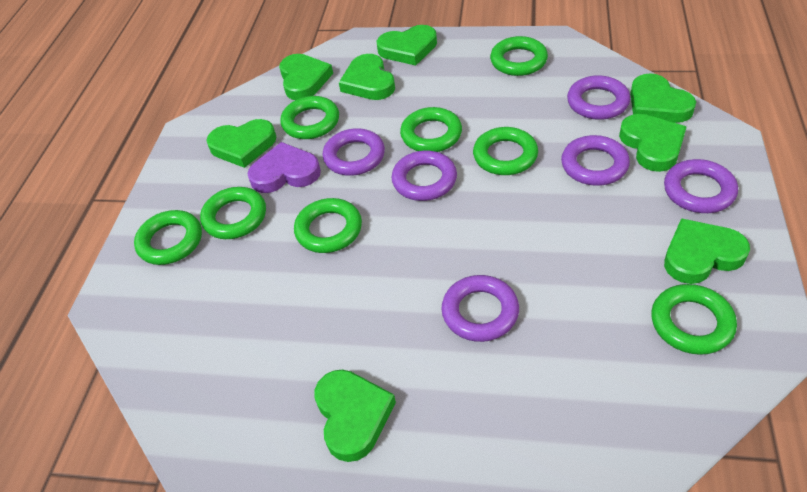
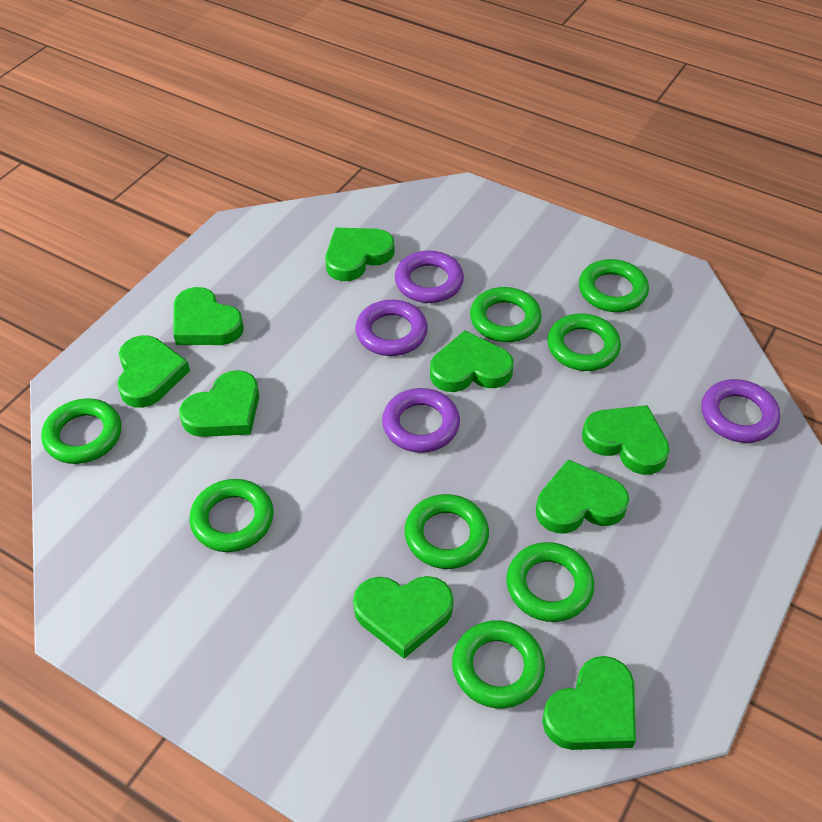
green heart: 8 -> 9
purple heart: 1 -> 0
purple ring: 6 -> 4

